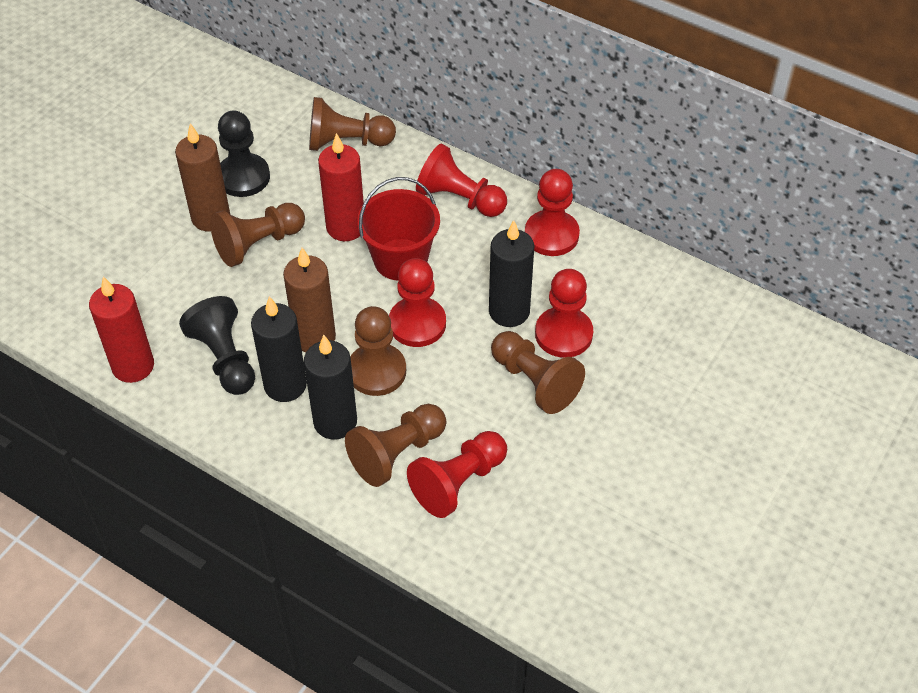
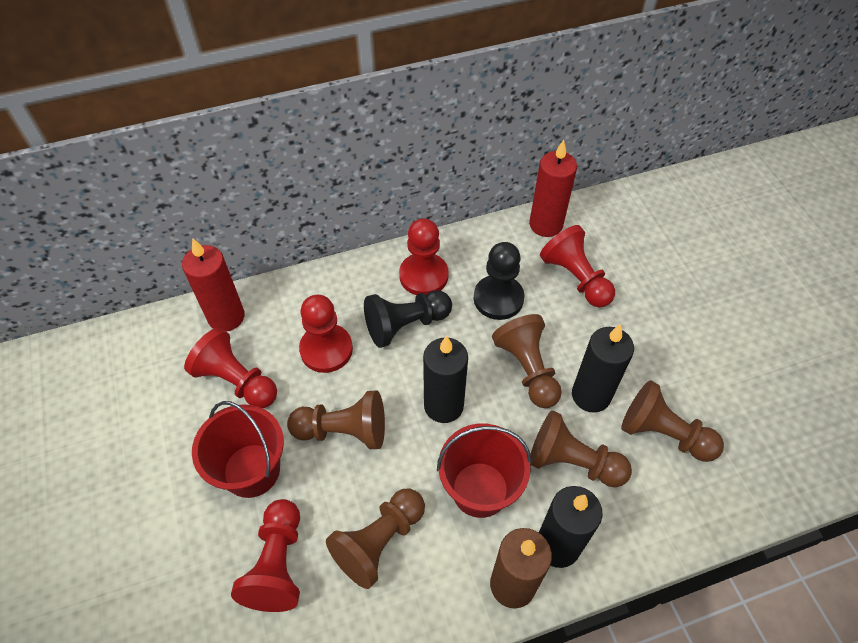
brown candle: 2 -> 1
red bucket: 1 -> 2

